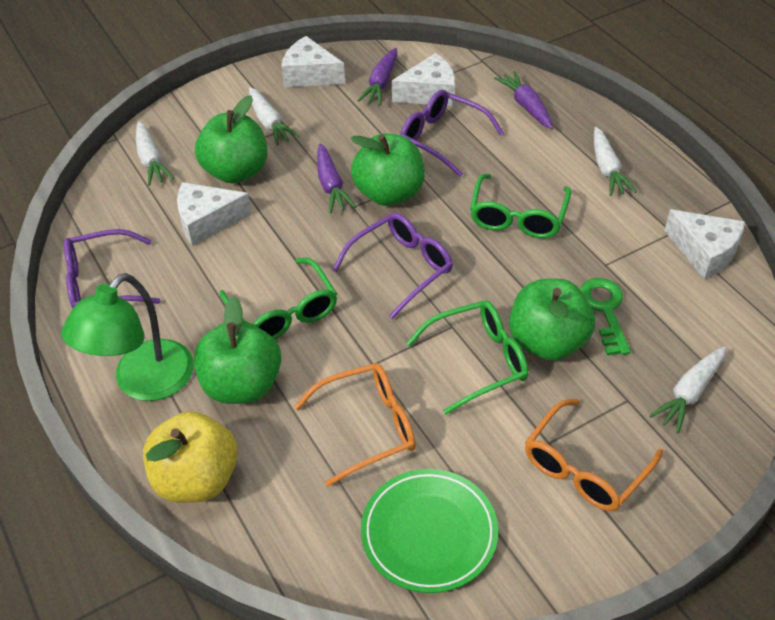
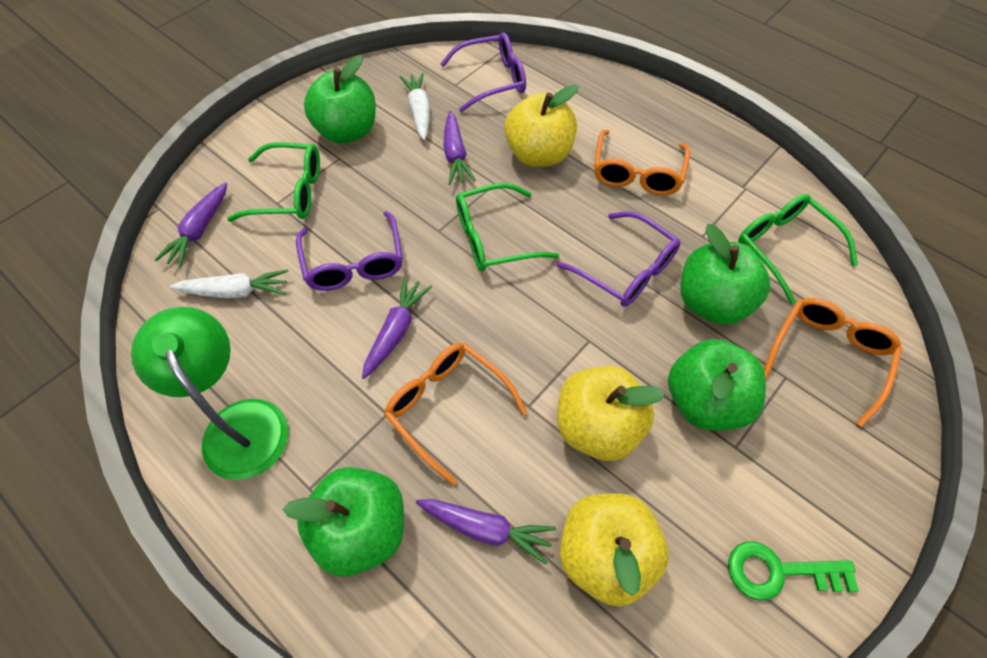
green plate: 1 -> 0
orange glasses: 2 -> 3
purple carrot: 3 -> 4
white carrot: 4 -> 2
white cheese: 4 -> 0
yellow apple: 1 -> 3

